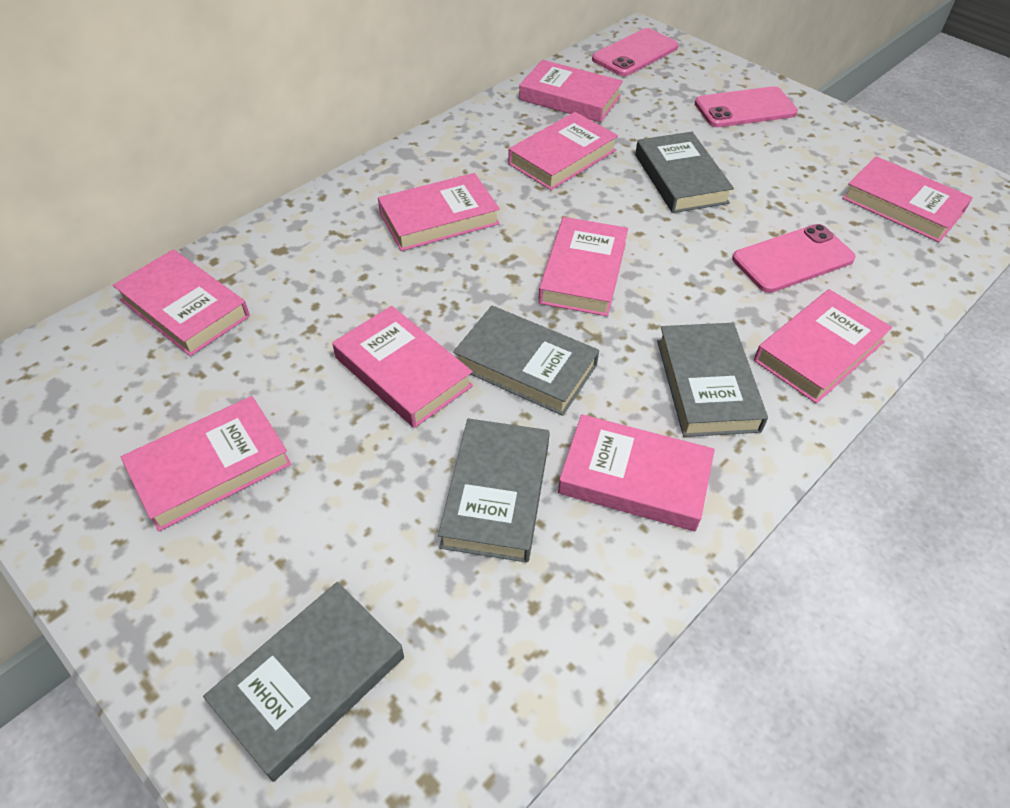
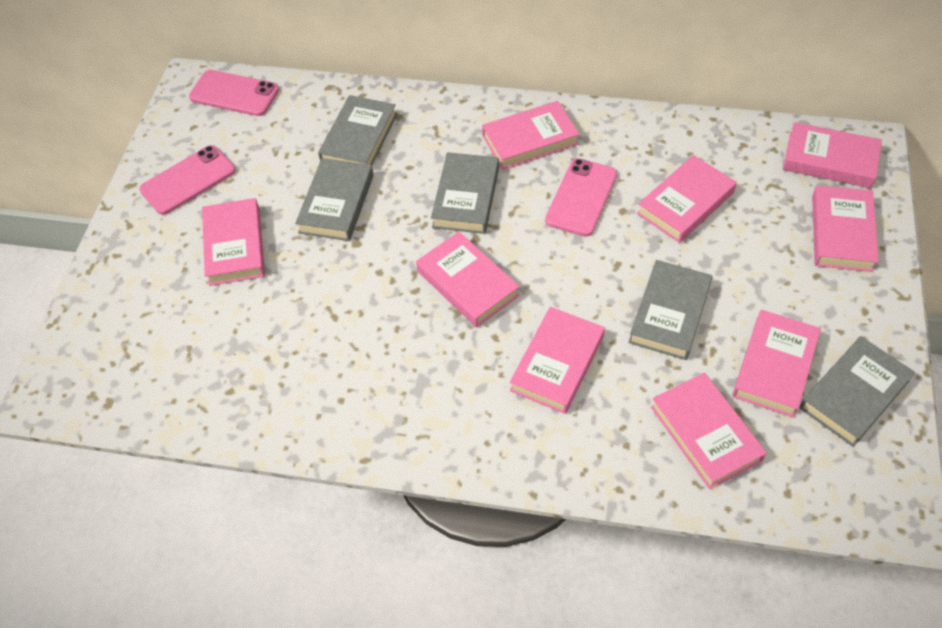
pink book: 10 -> 9

